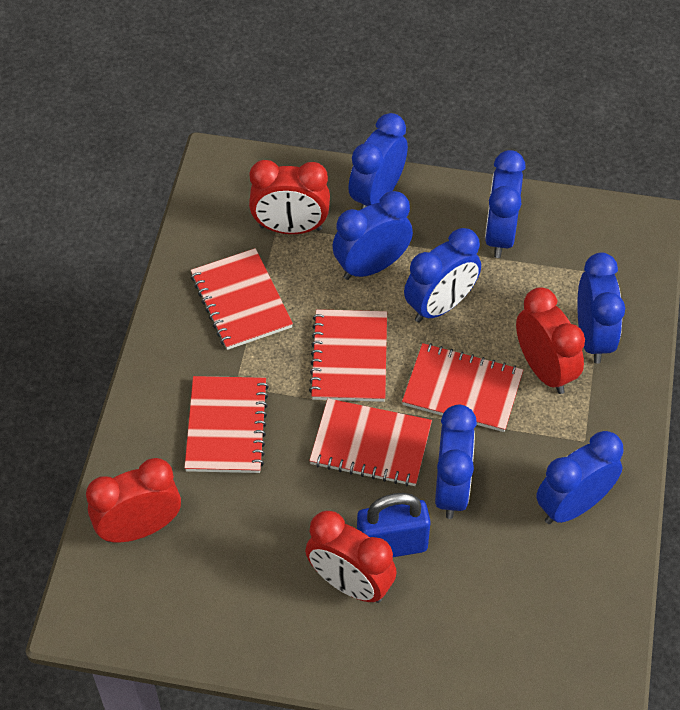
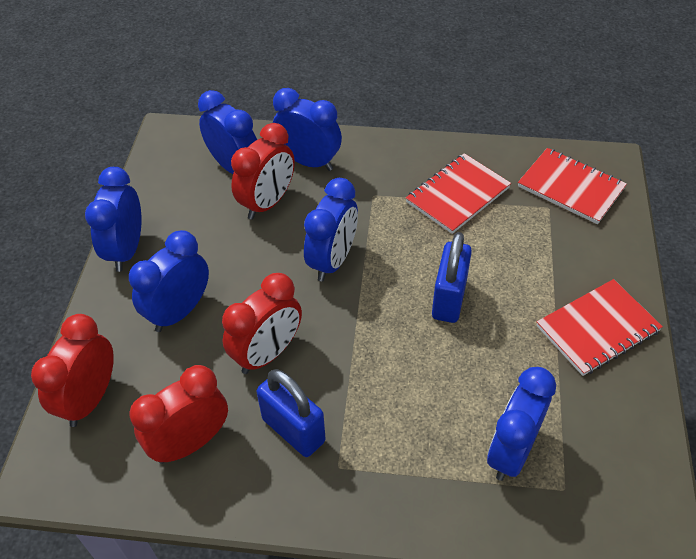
blue clock: 7 -> 6
blue padlock: 1 -> 2
red notebook: 5 -> 3

